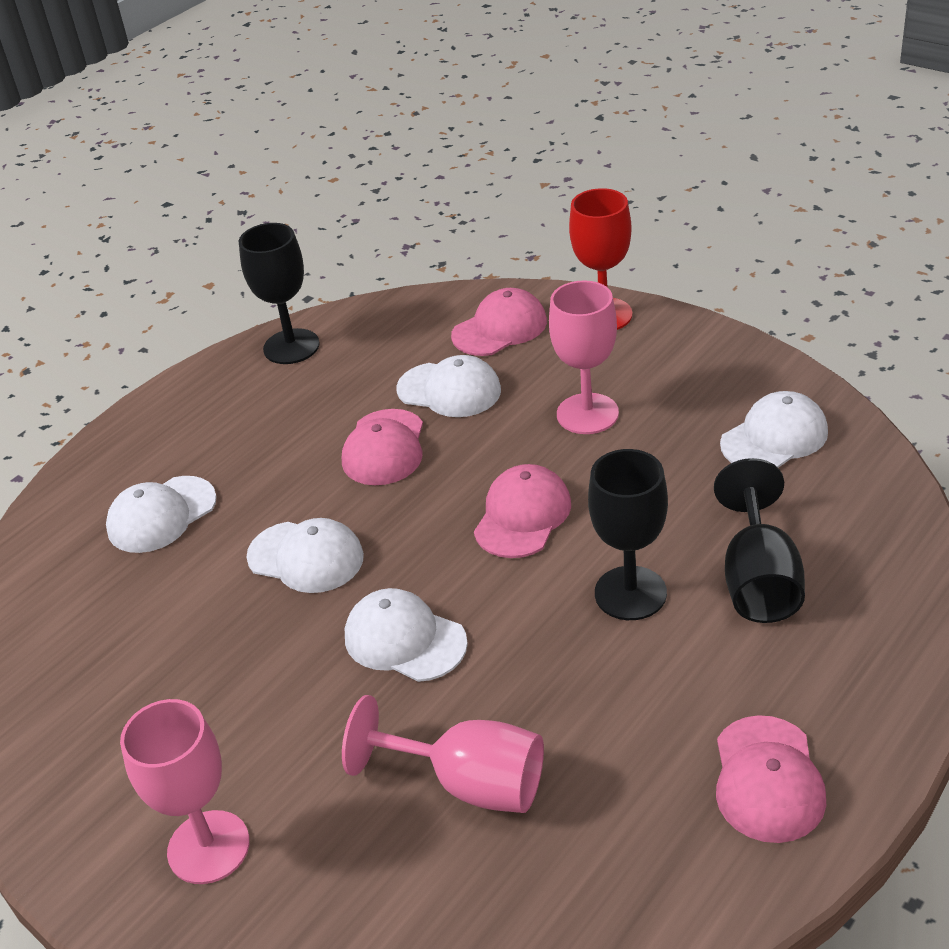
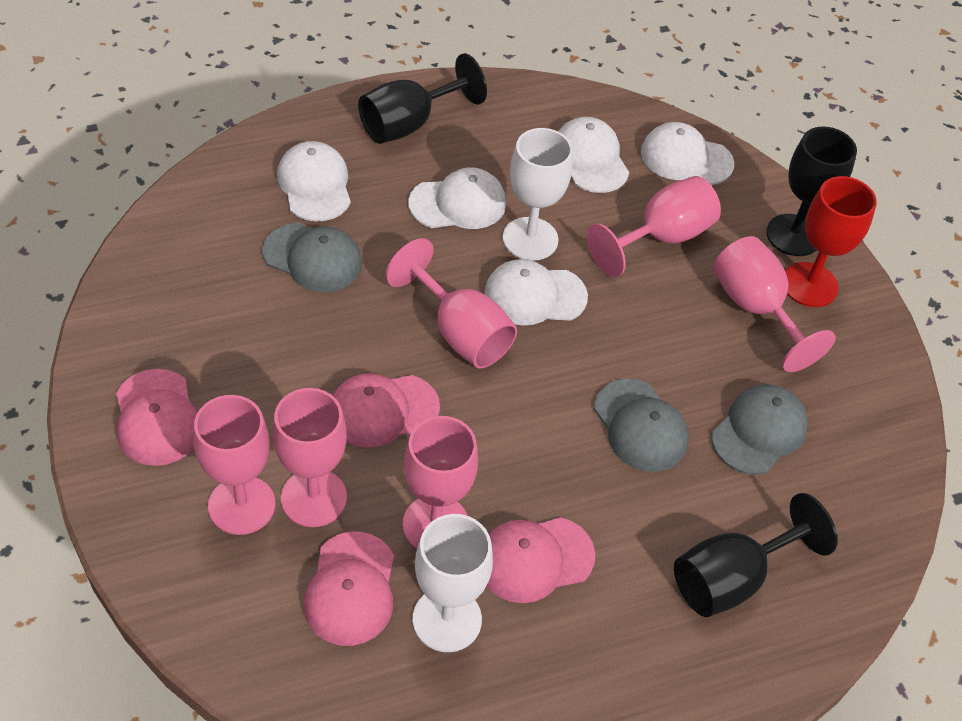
grey cap: 0 -> 3
pink goblet: 3 -> 6
white goblet: 0 -> 2

